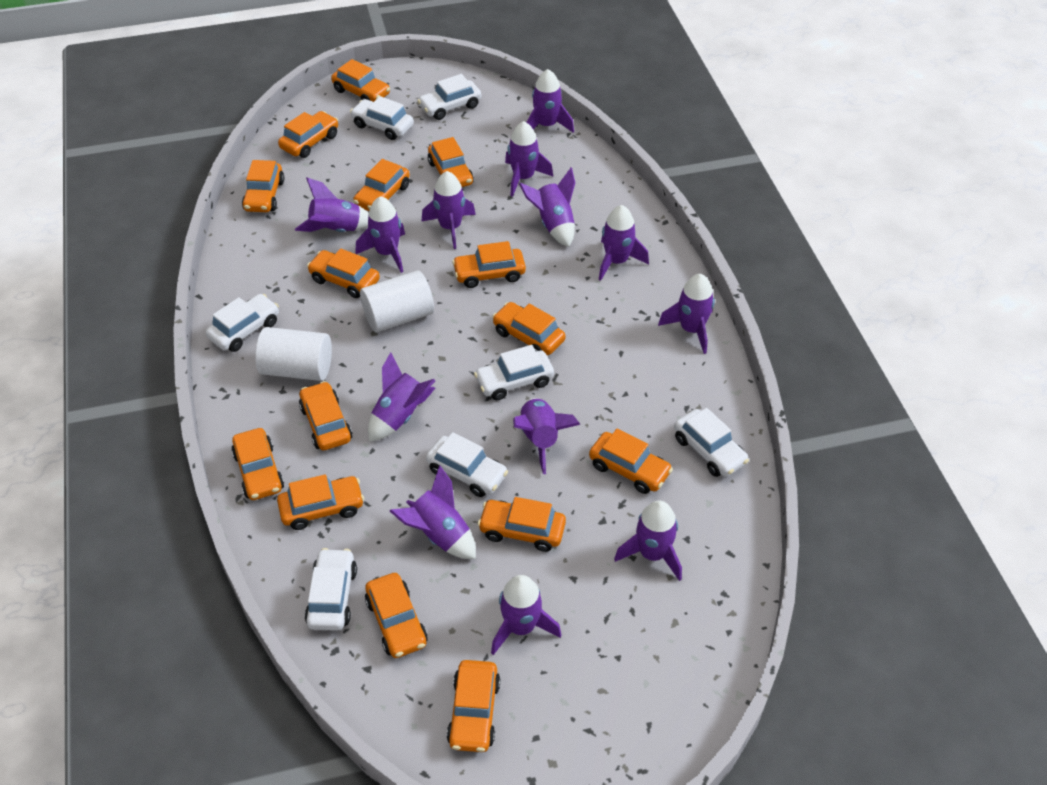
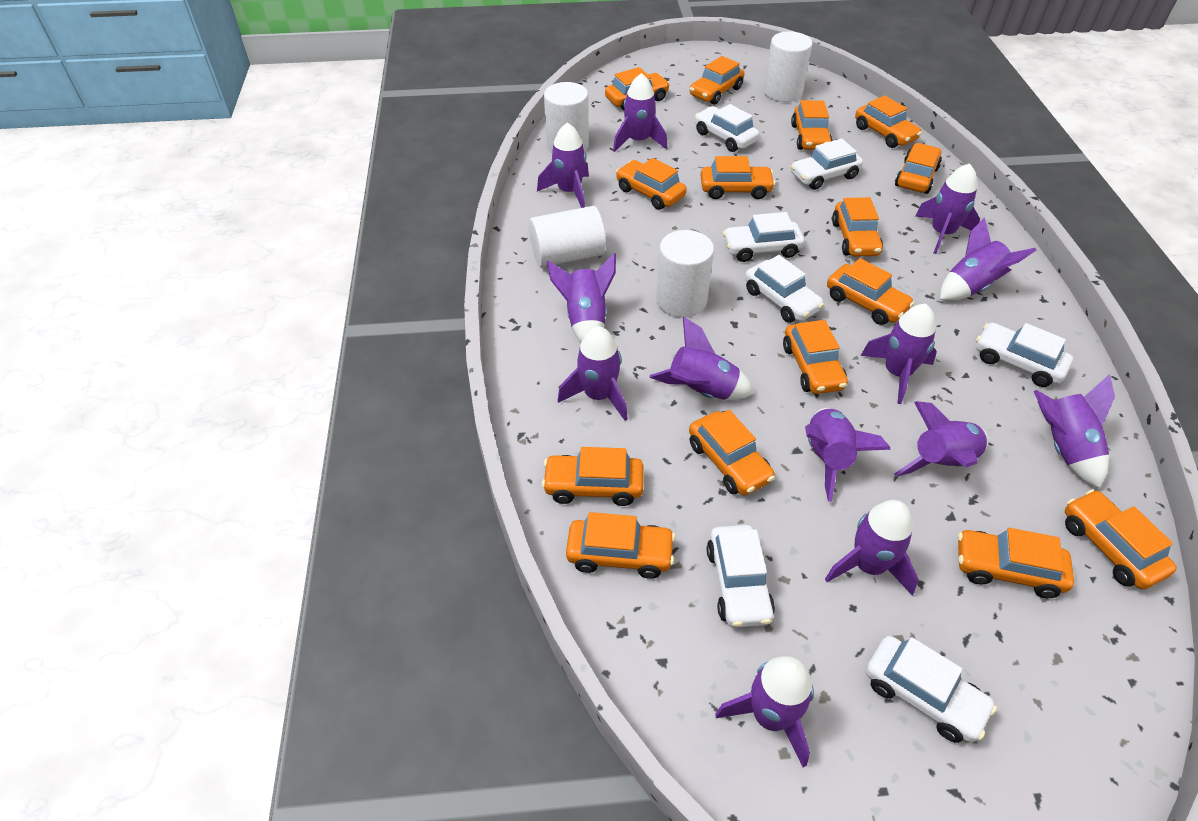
white cylinder: 2 -> 4

